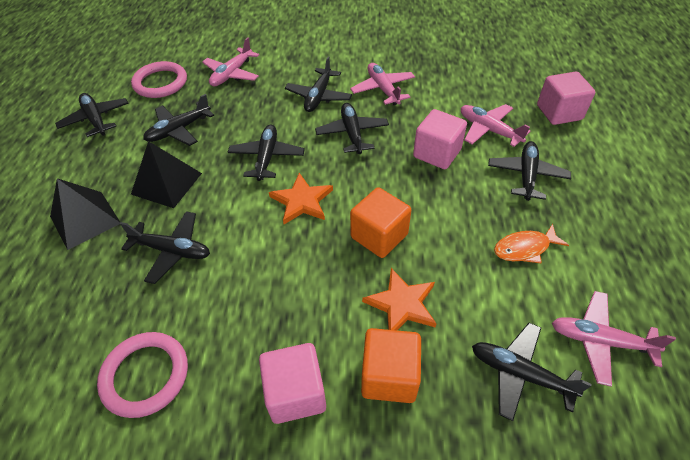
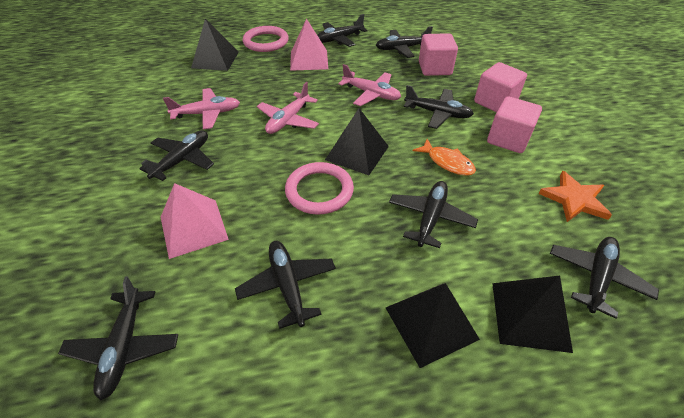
black pyramid: 2 -> 4
orange cube: 2 -> 0
orange star: 2 -> 1
pink plane: 4 -> 3
pink pyramid: 0 -> 2

